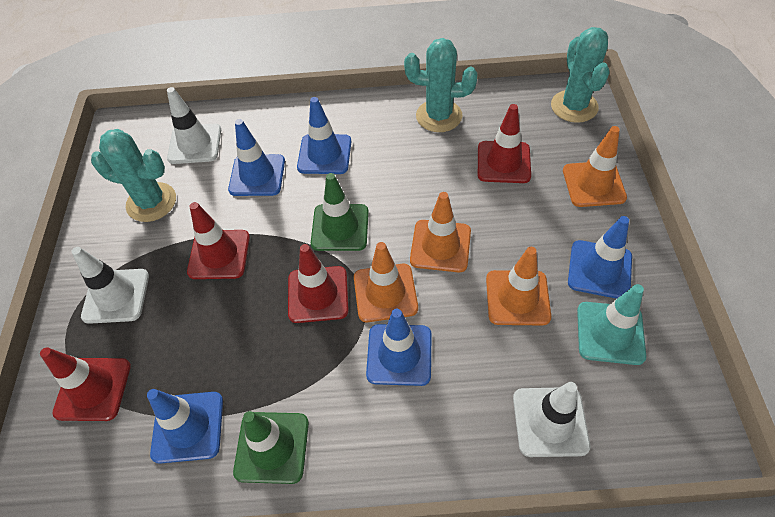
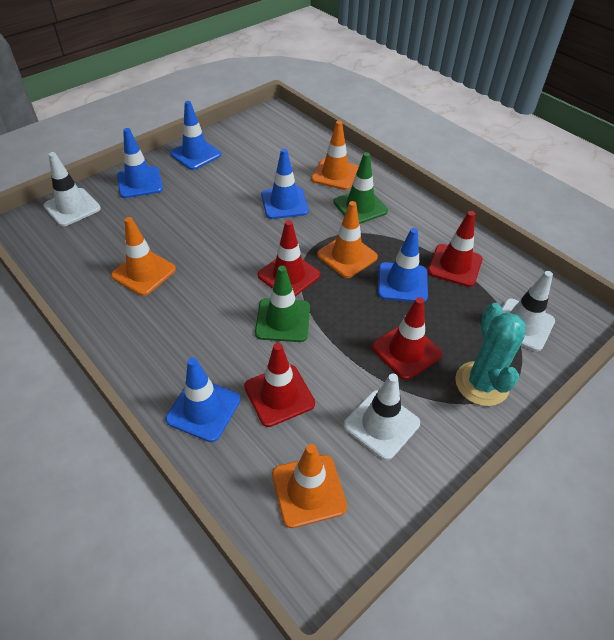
turquoise cactus: 3 -> 1
turquoise traffic cone: 1 -> 0

